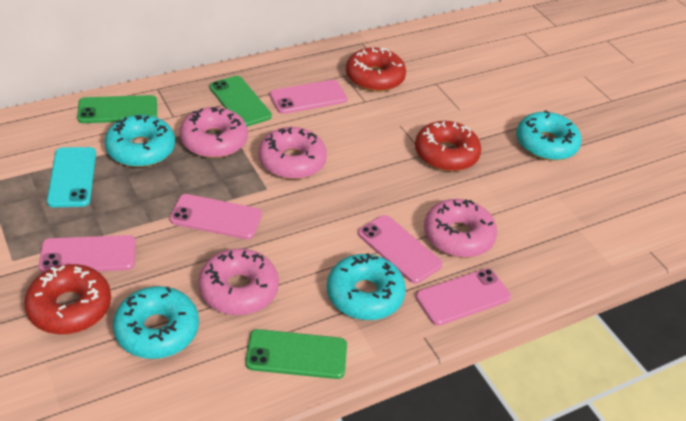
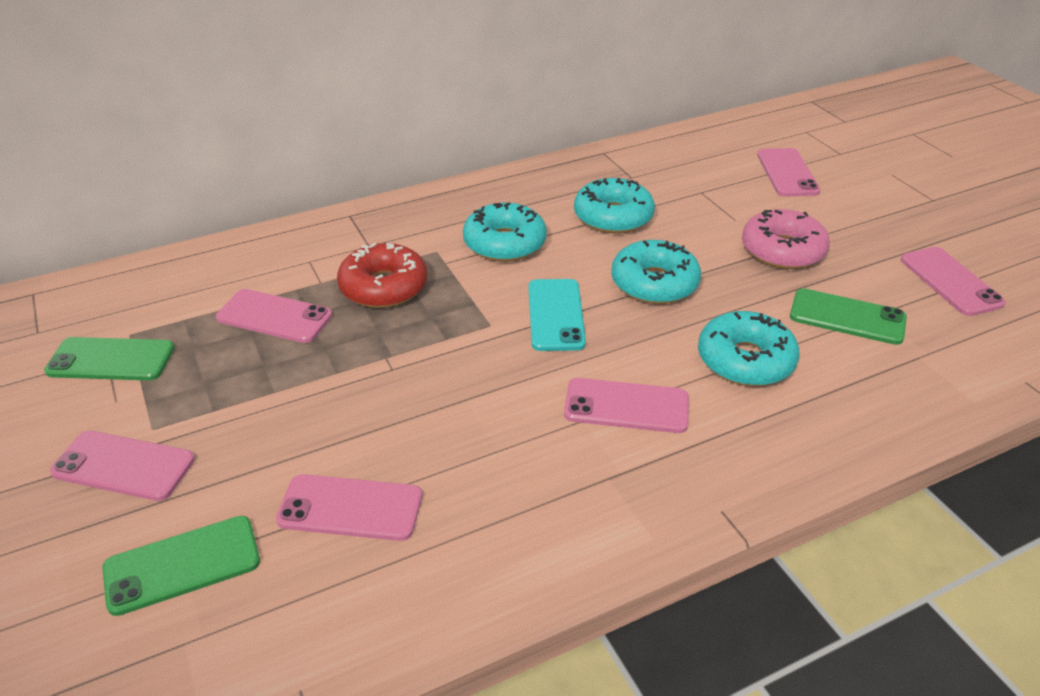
pink donut: 4 -> 1
pink phone: 5 -> 6
red donut: 3 -> 1

